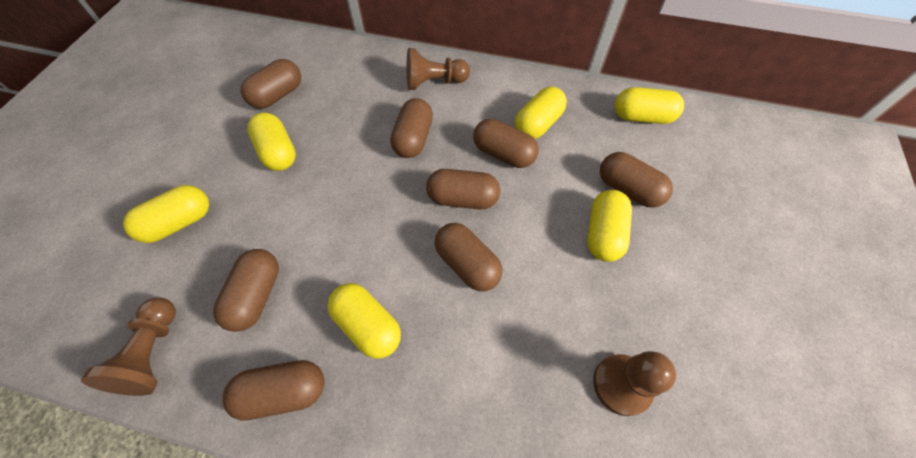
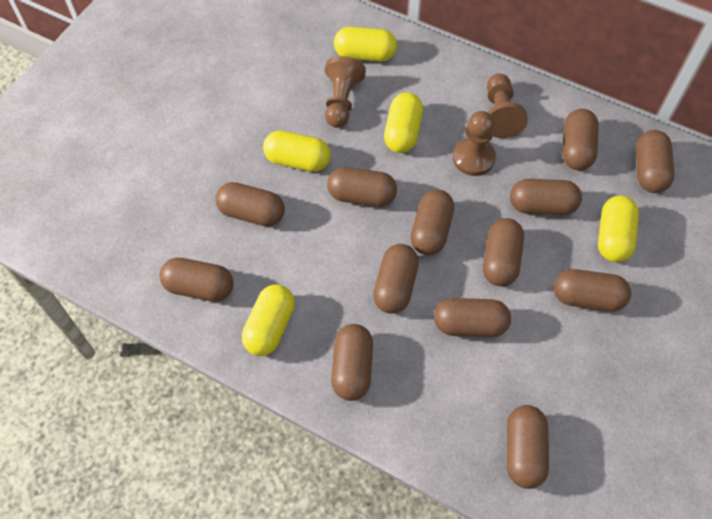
brown capsule: 8 -> 13
yellow capsule: 6 -> 5

